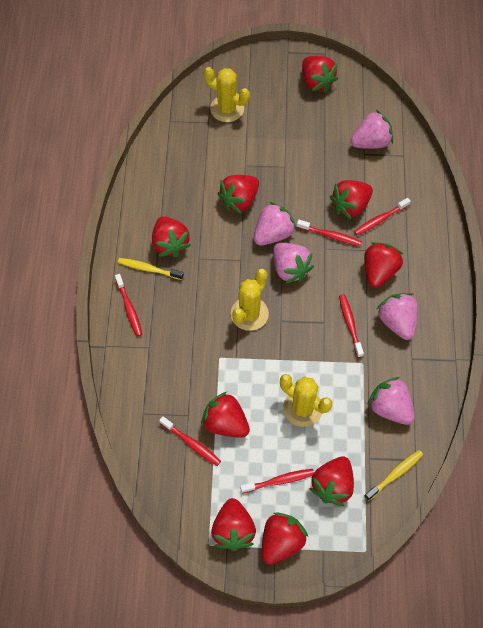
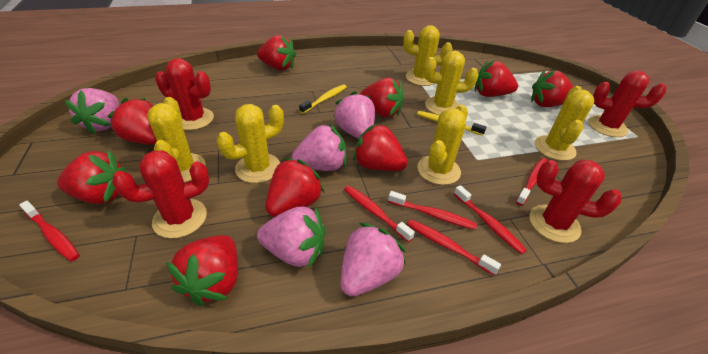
red cactus: 0 -> 4
yellow cactus: 3 -> 6

